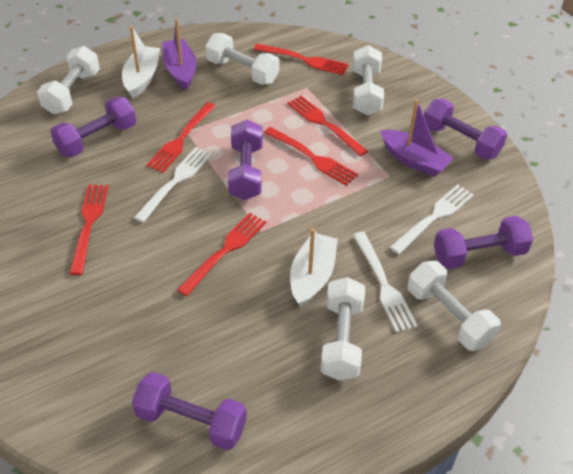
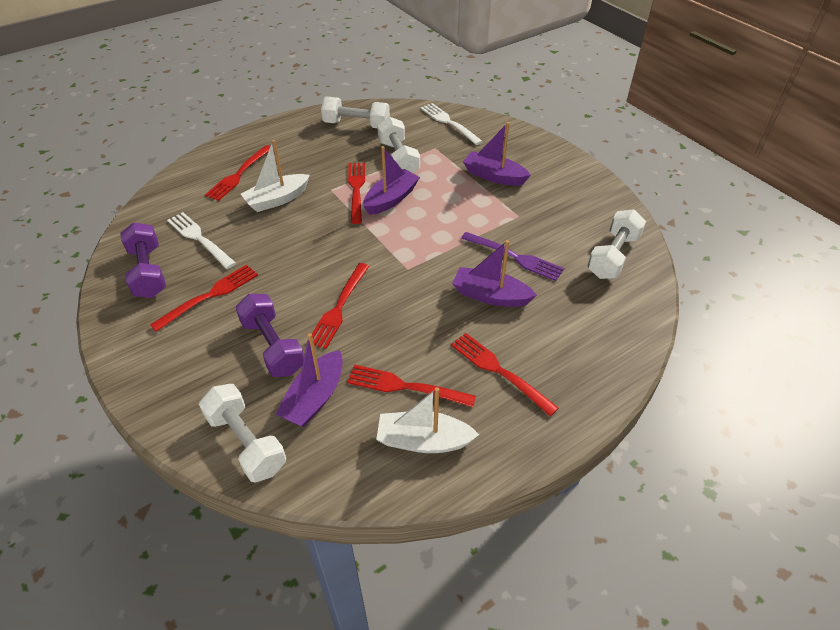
purple boat: 2 -> 4
purple dumbbell: 5 -> 2
purple fork: 0 -> 1
white dumbbell: 5 -> 4
white fork: 3 -> 2

